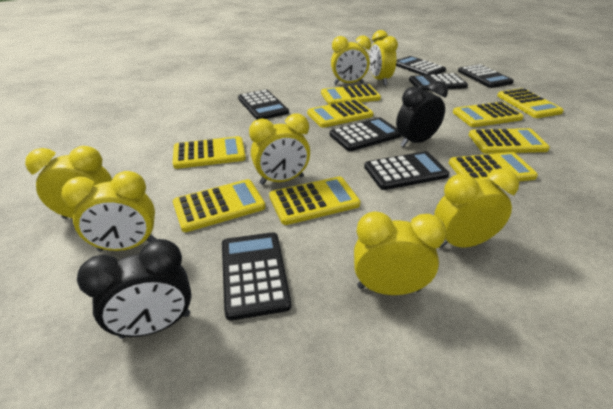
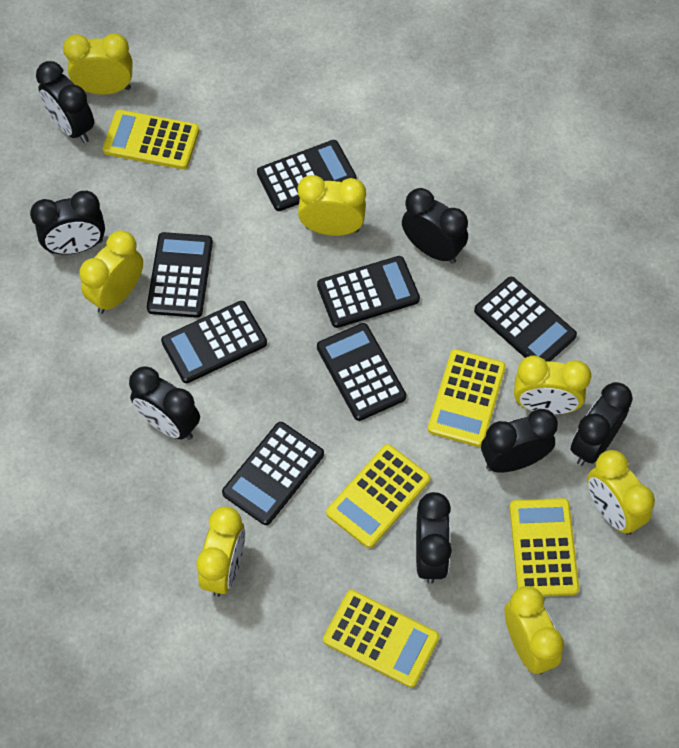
black clock: 2 -> 7
yellow calculator: 9 -> 5

